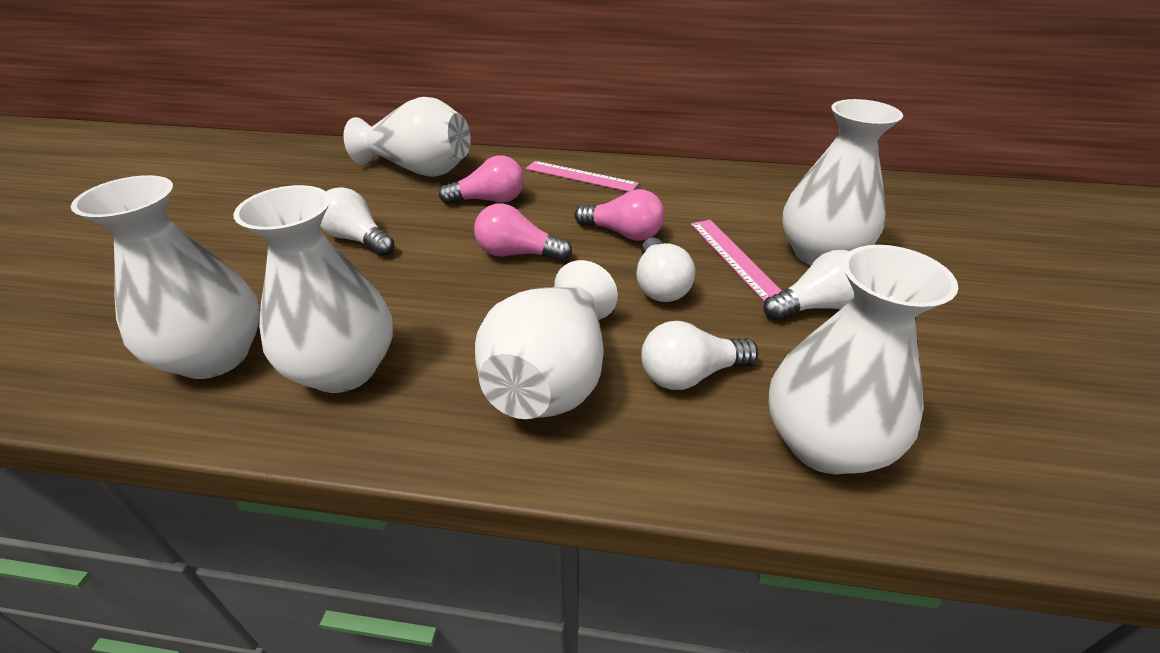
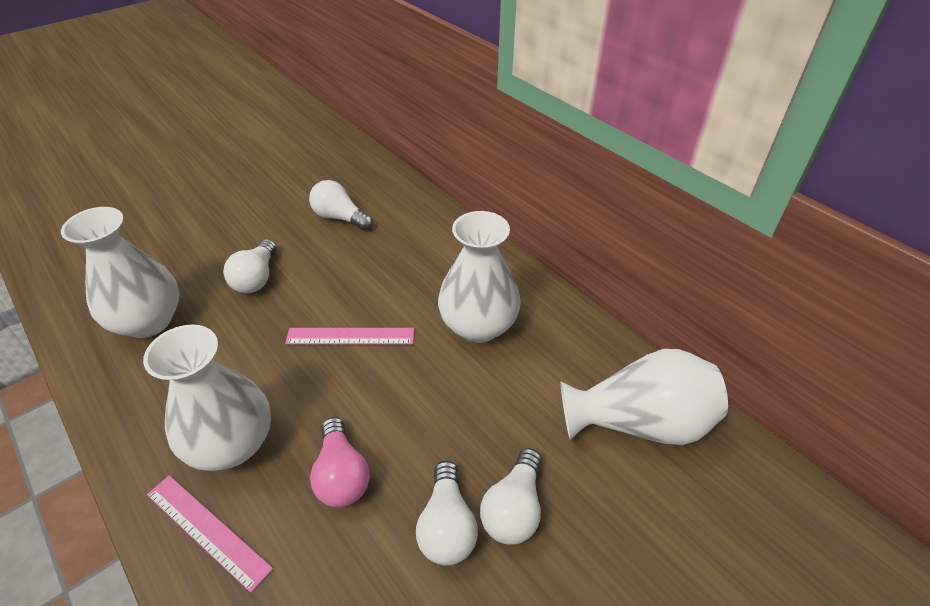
pink light bulb: 3 -> 1
white vase: 6 -> 4

